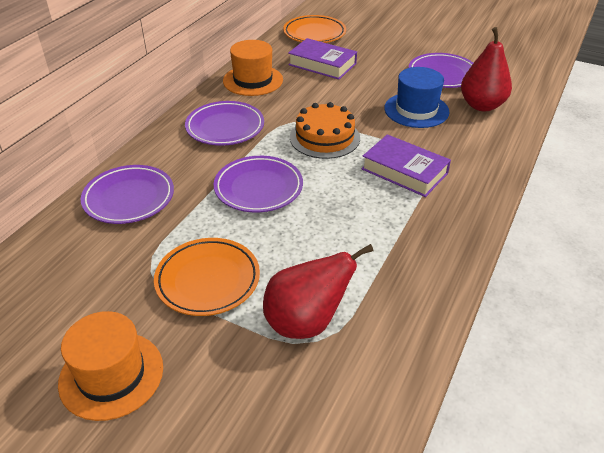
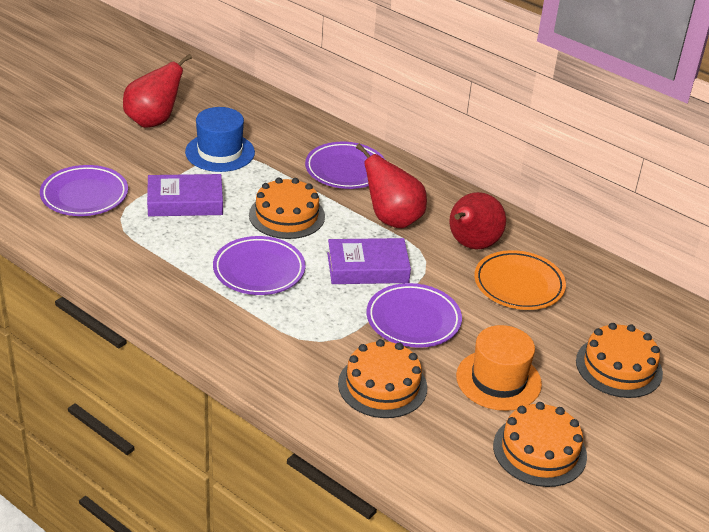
orange cake: 1 -> 4
orange hat: 2 -> 1
orange plate: 2 -> 1
red pear: 2 -> 3

